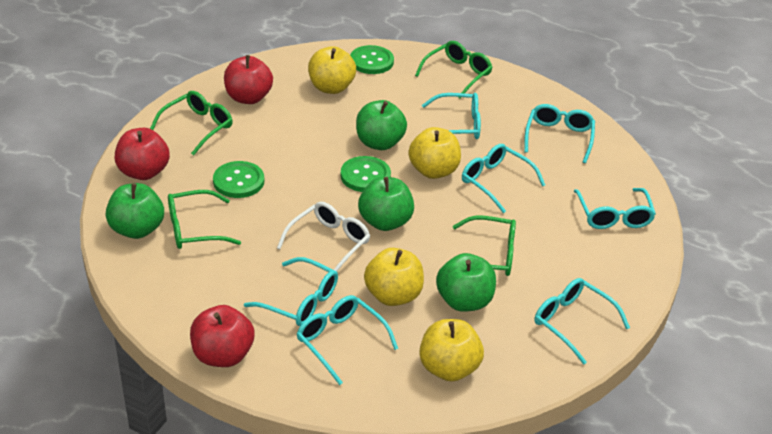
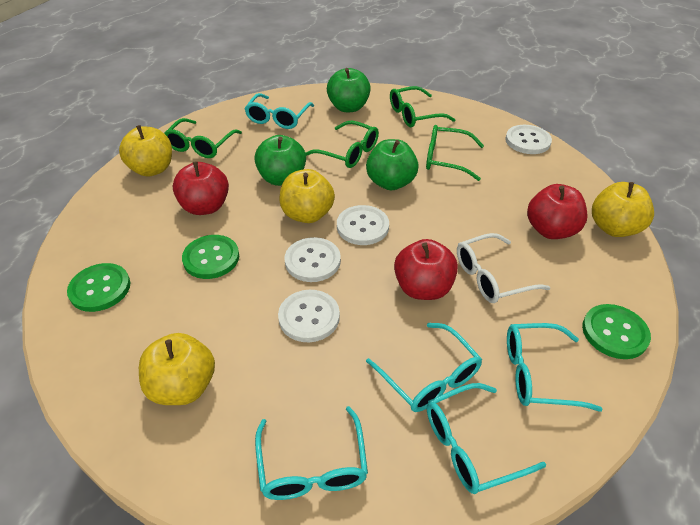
green apple: 4 -> 3
turquoise glasses: 7 -> 5
white button: 0 -> 4

